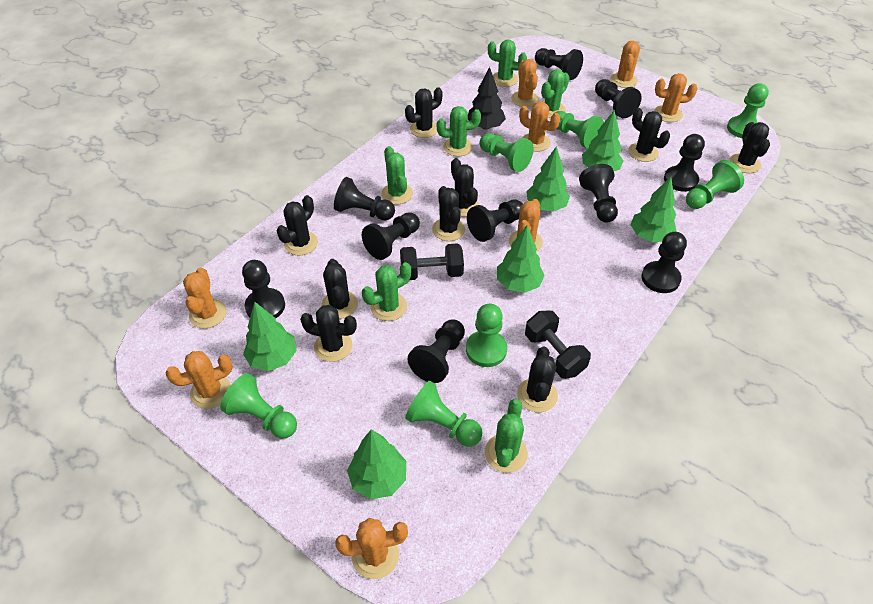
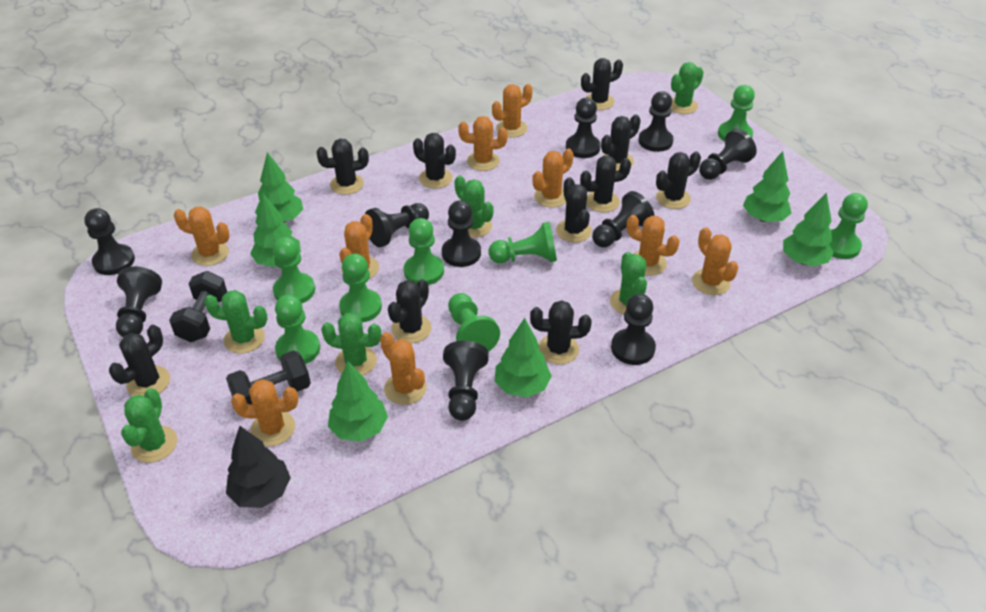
black cactus: 9 -> 10
green pawn: 7 -> 8
orange cactus: 8 -> 9

